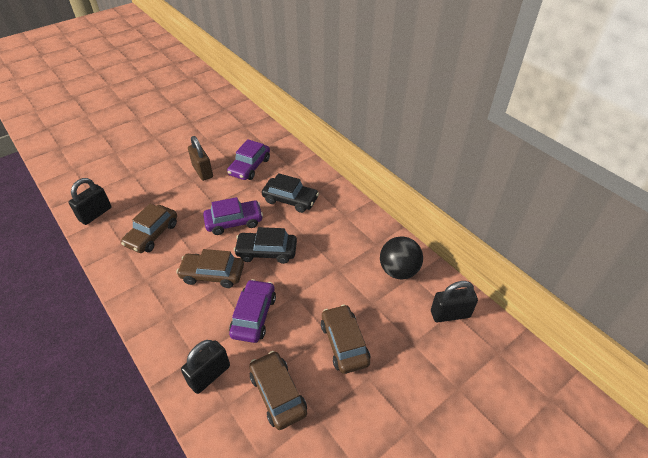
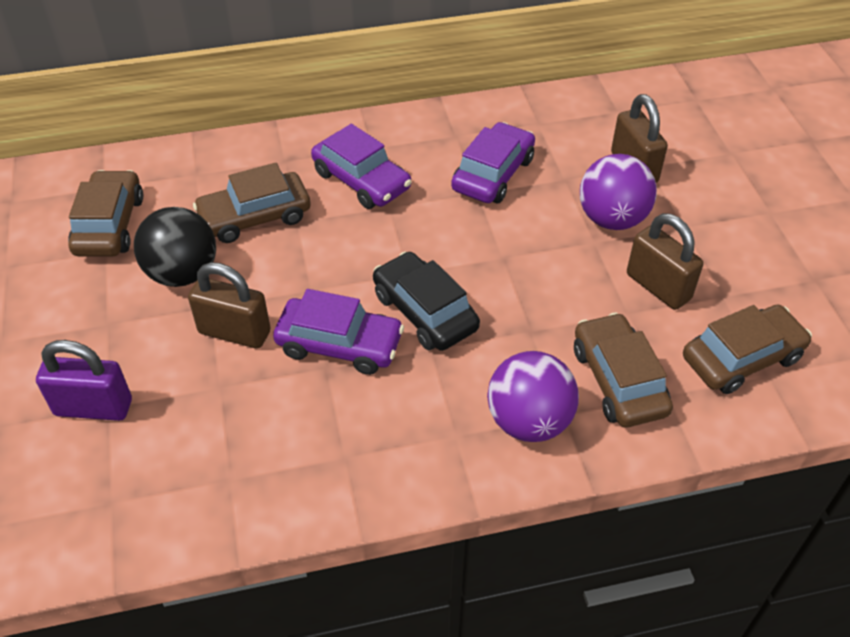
black car: 2 -> 1
black padlock: 3 -> 0
brown padlock: 1 -> 3
purple ball: 0 -> 2
purple padlock: 0 -> 1

